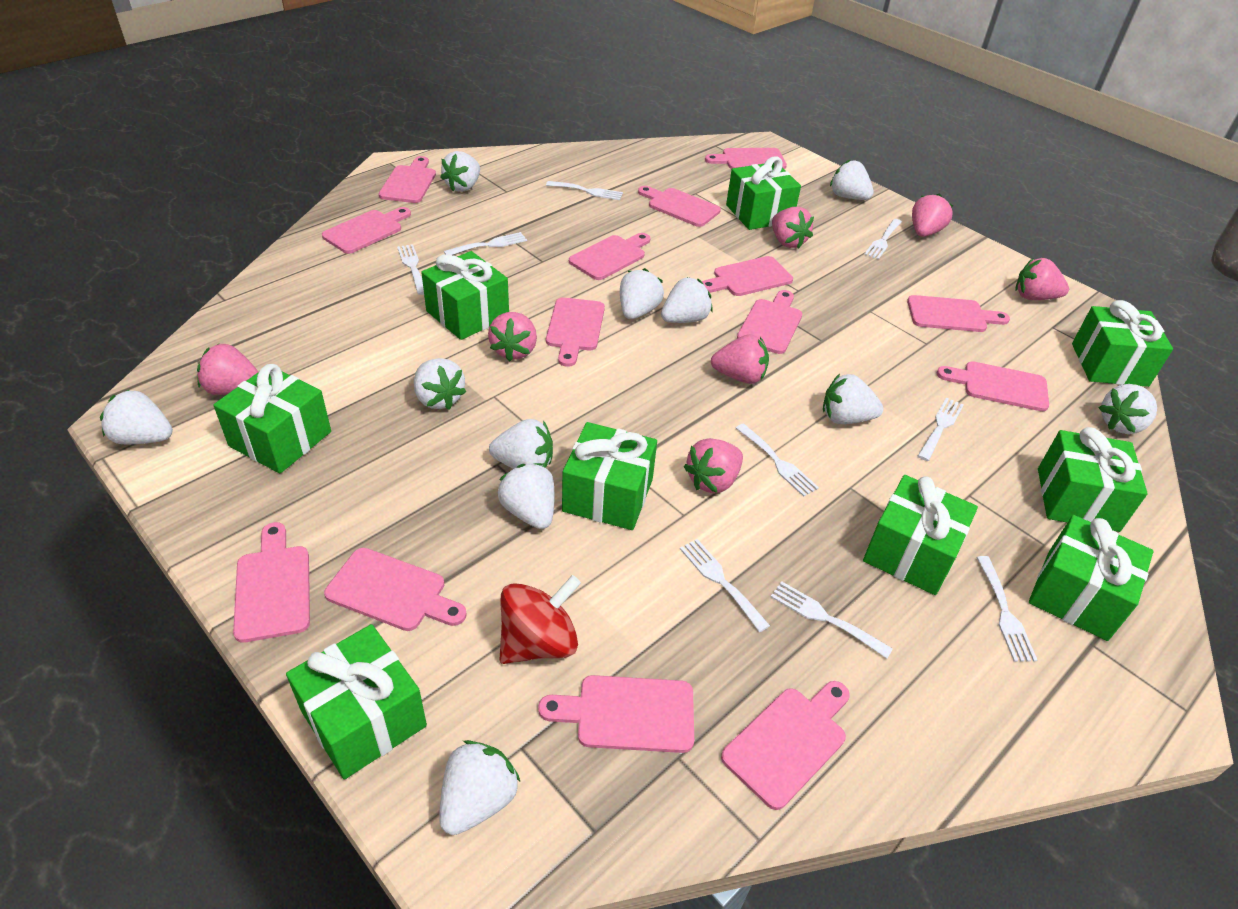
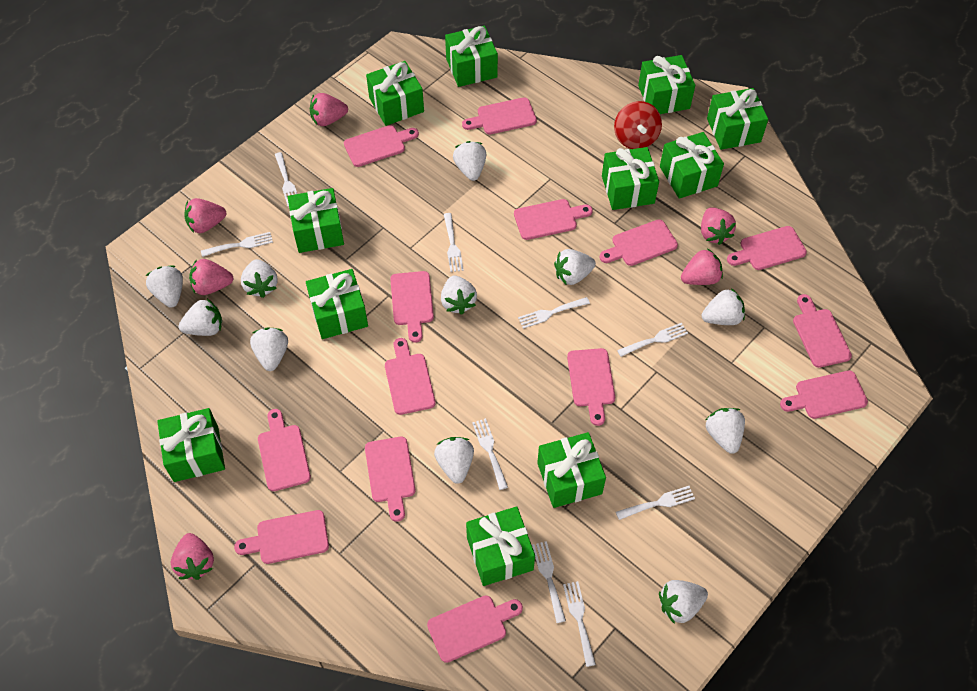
green gift: 9 -> 11
pink strawberry: 7 -> 6

